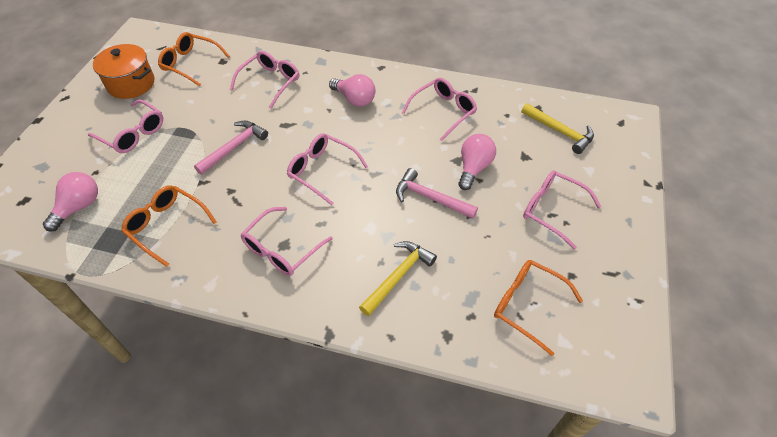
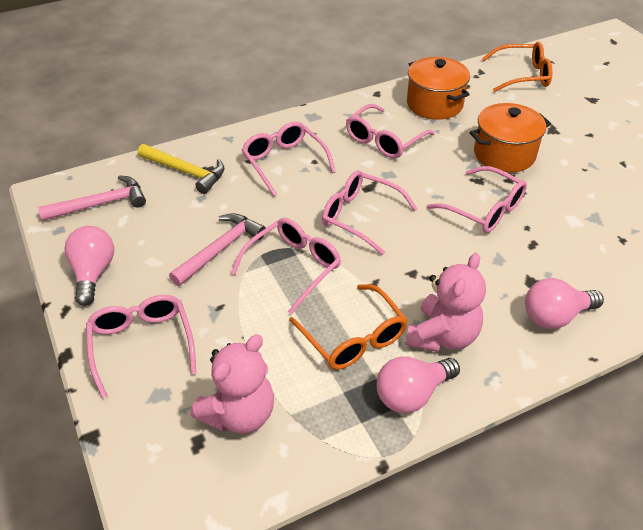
orange glasses: 3 -> 2
orange pot: 1 -> 2
pink teddy bear: 0 -> 2
yellow hammer: 2 -> 1

